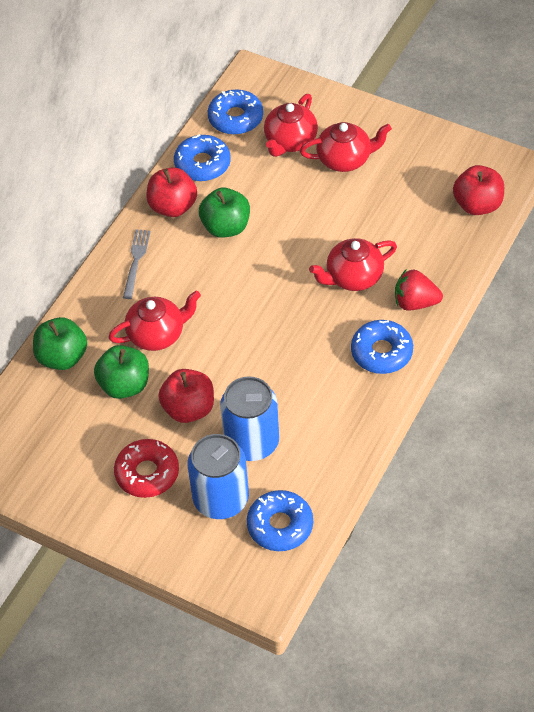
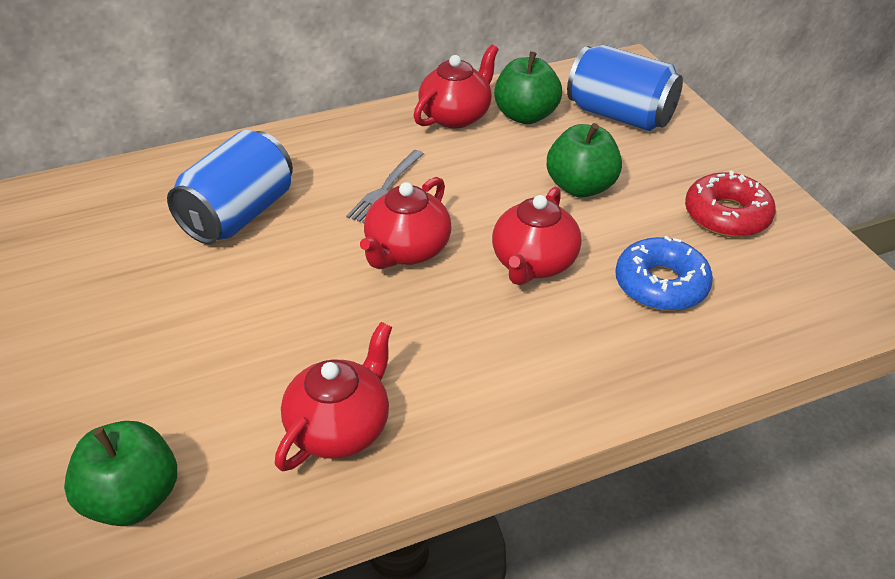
blue donut: 4 -> 1
red apple: 3 -> 0
red strawberry: 1 -> 0

